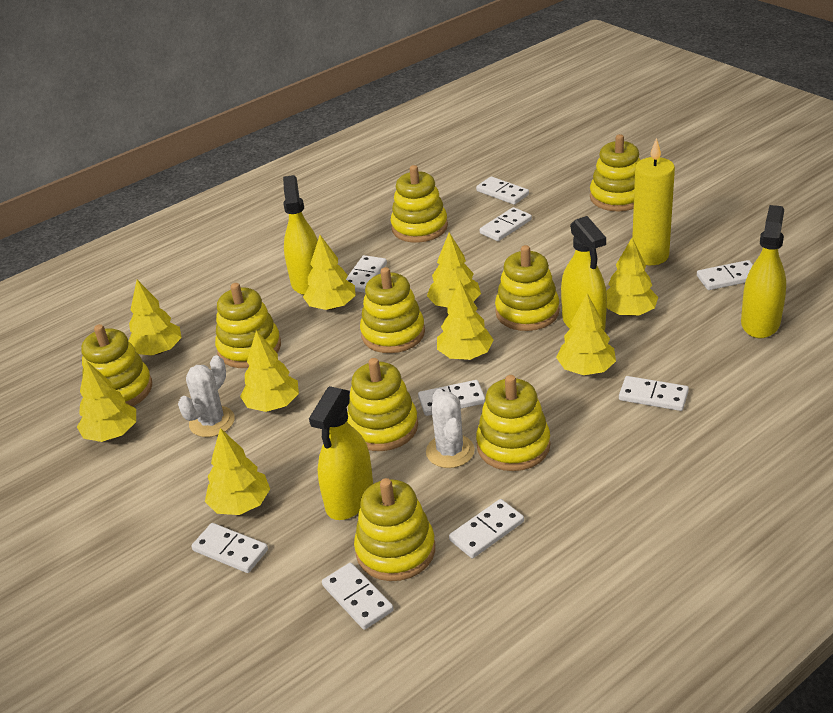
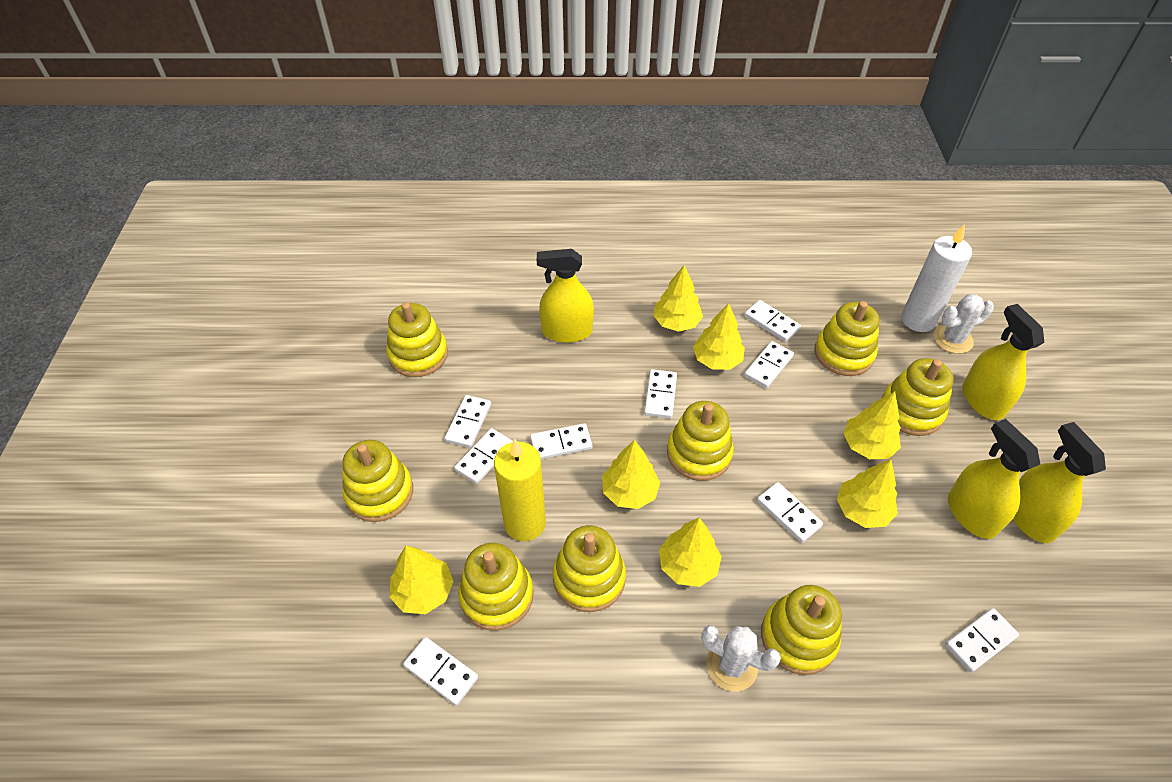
white candle: 0 -> 1
yellow stacking toy: 9 -> 8
yellow tree: 9 -> 7

